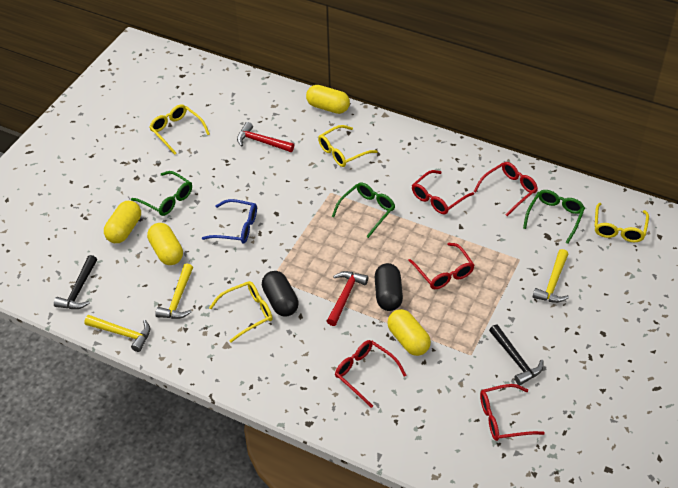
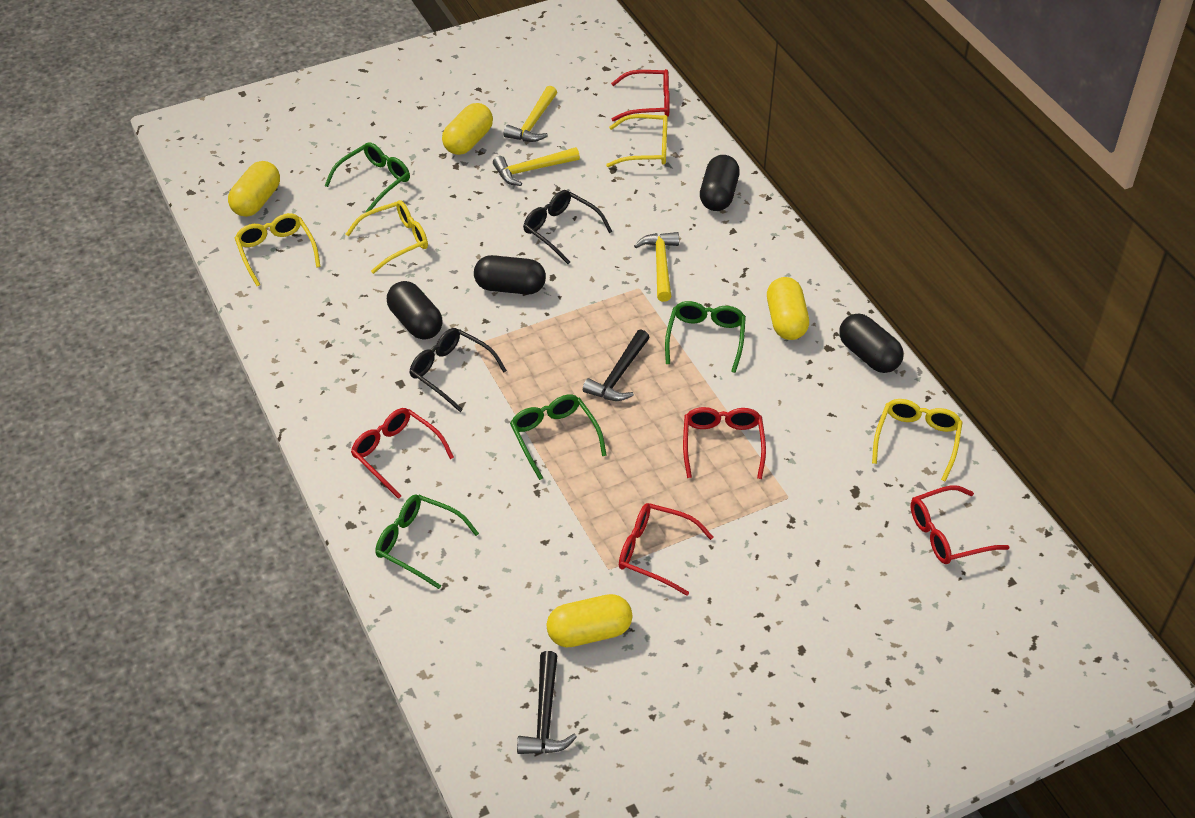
black capsule: 2 -> 4
black glasses: 0 -> 2
blue glasses: 1 -> 0
green glasses: 3 -> 4
red hammer: 2 -> 0

